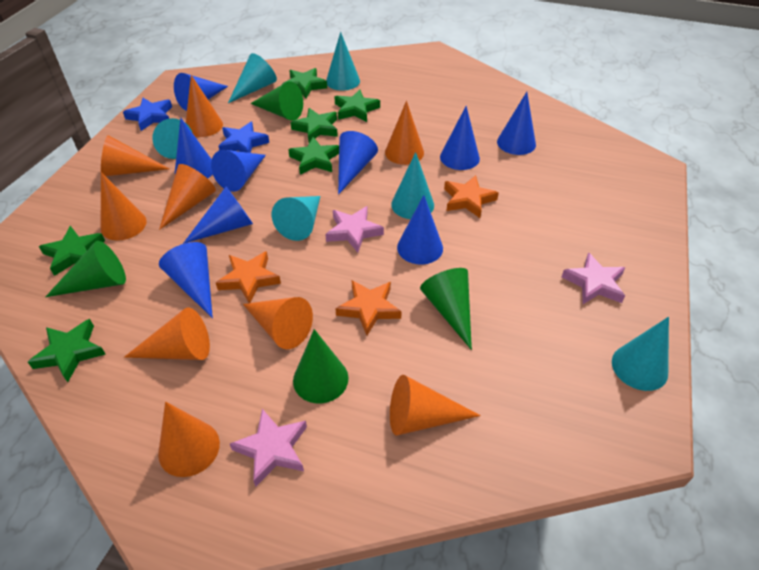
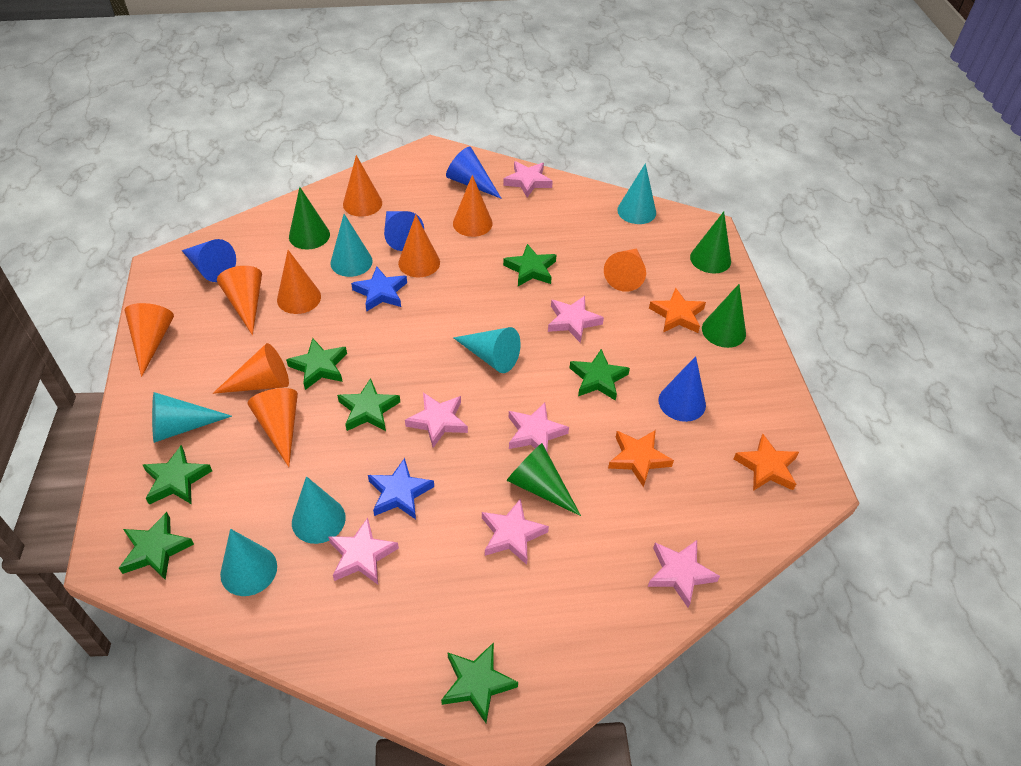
blue cone: 9 -> 4
green star: 6 -> 7
pink star: 3 -> 7

